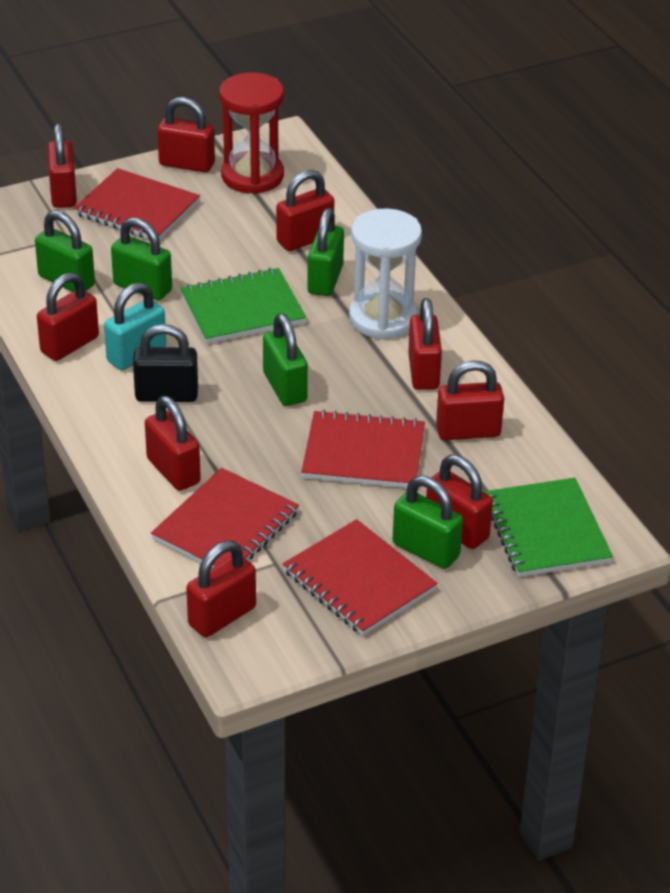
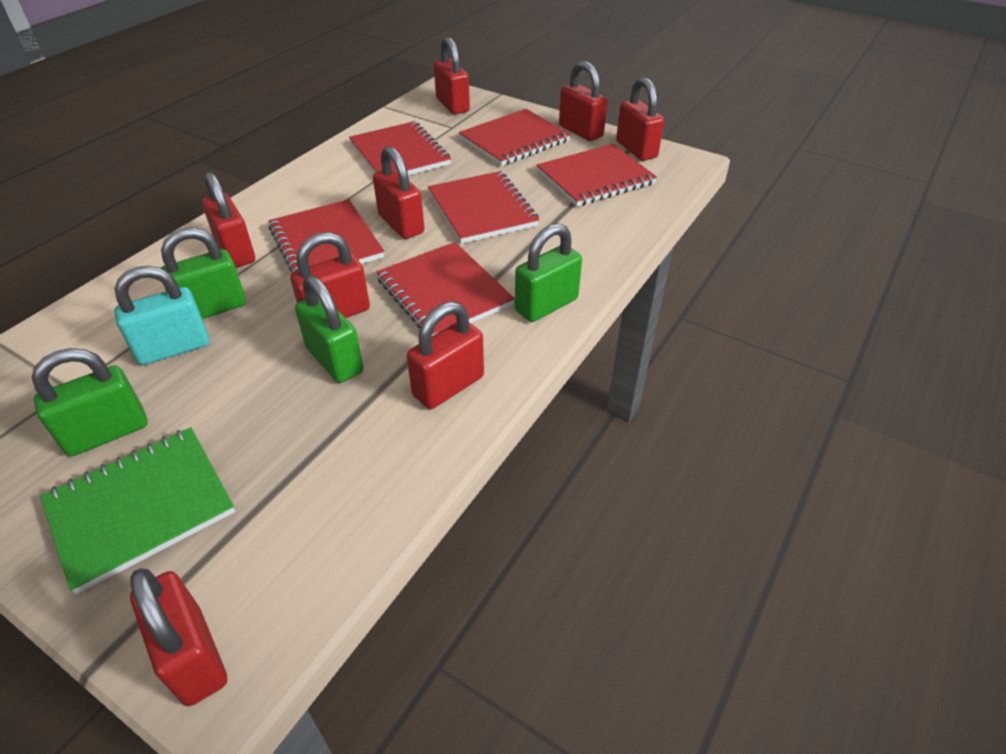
black padlock: 1 -> 0
green notebook: 2 -> 1
green padlock: 5 -> 4
red hourglass: 1 -> 0
red notebook: 4 -> 6
red padlock: 9 -> 8
white hourglass: 1 -> 0

